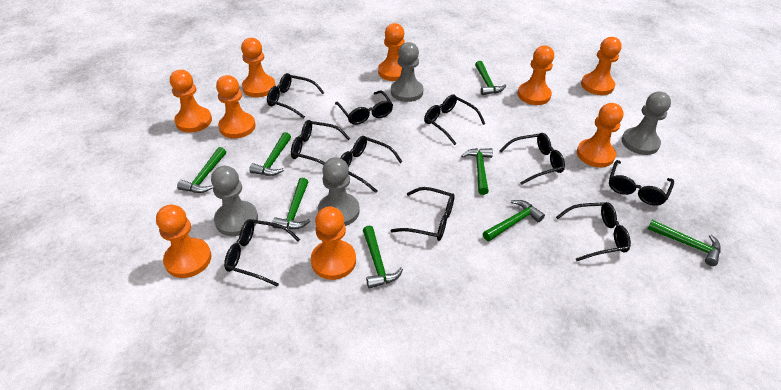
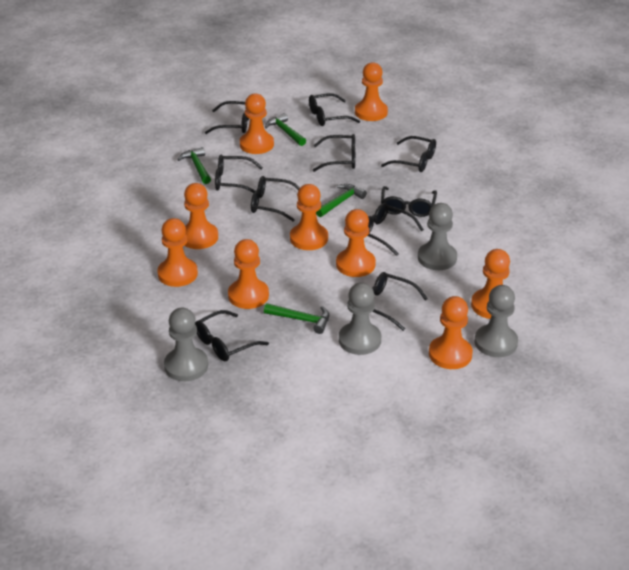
green hammer: 8 -> 4

